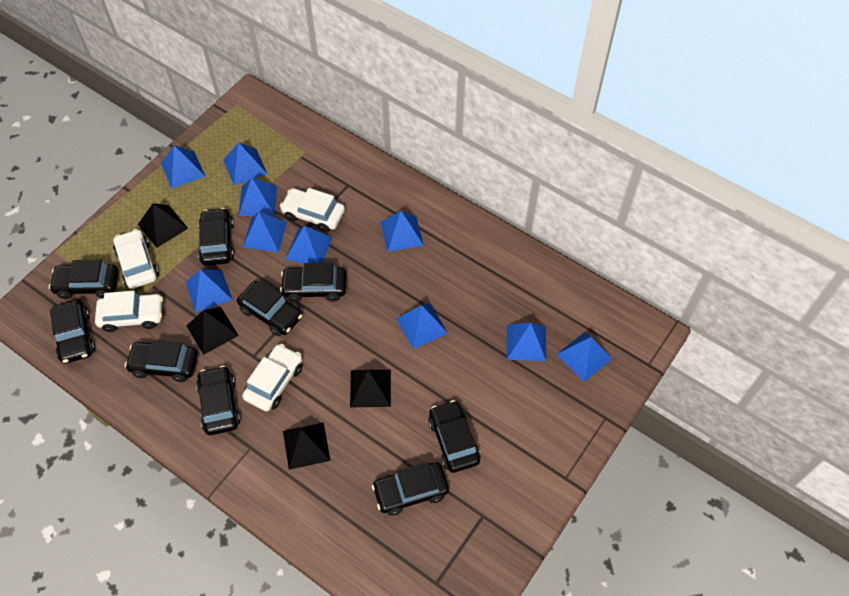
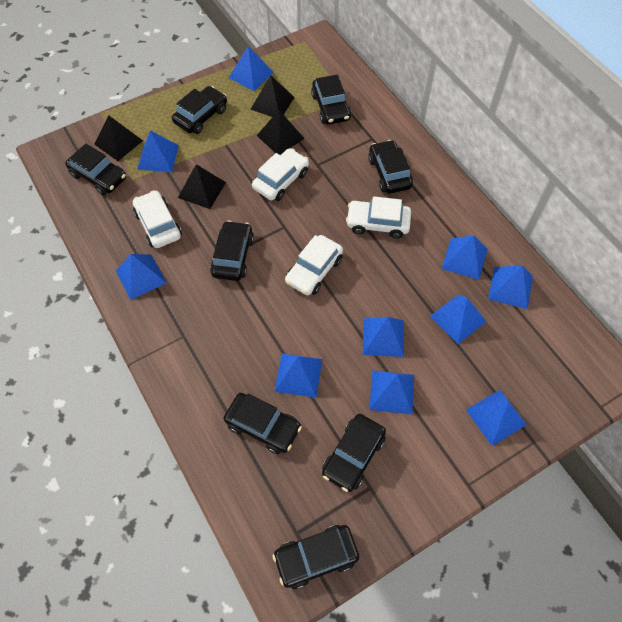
black car: 9 -> 8

